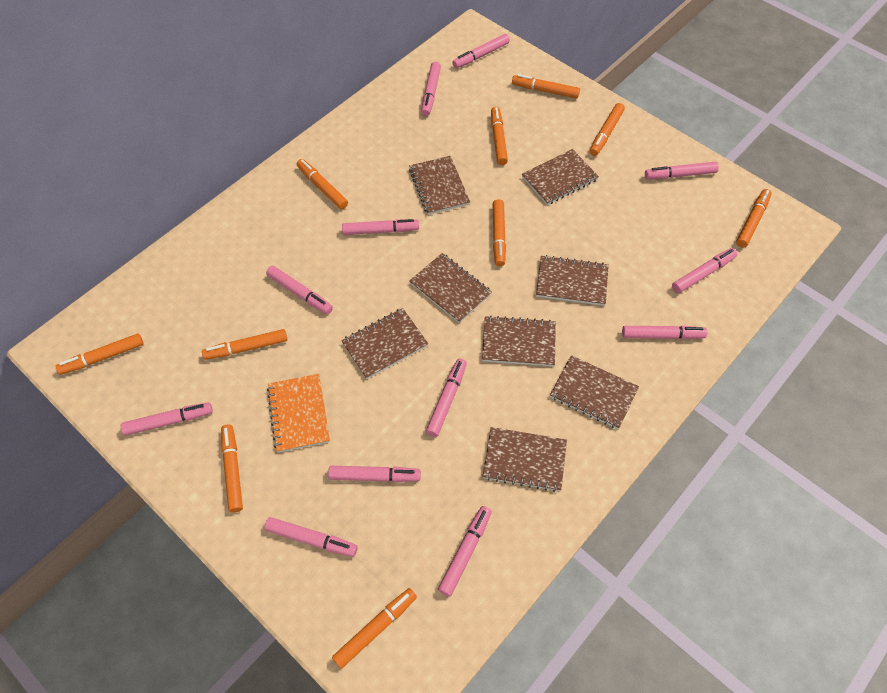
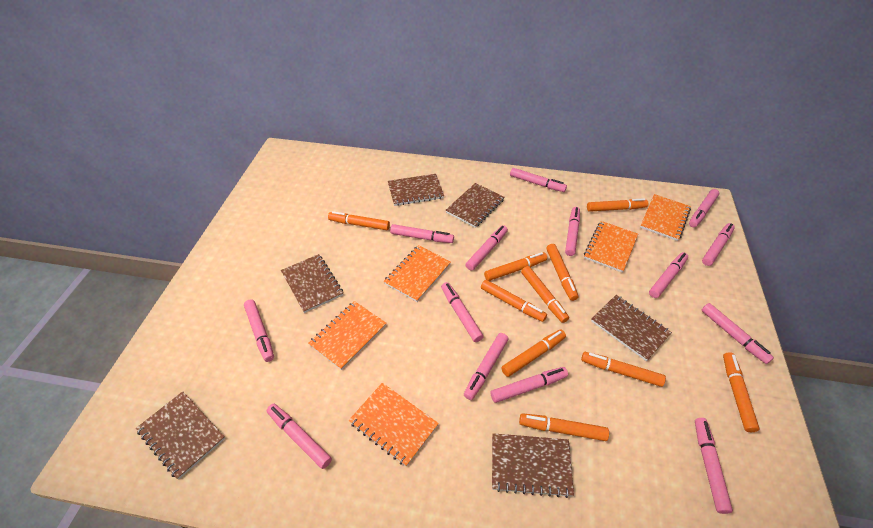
brown notebook: 8 -> 6
orange notebook: 1 -> 5
pink marker: 12 -> 14

